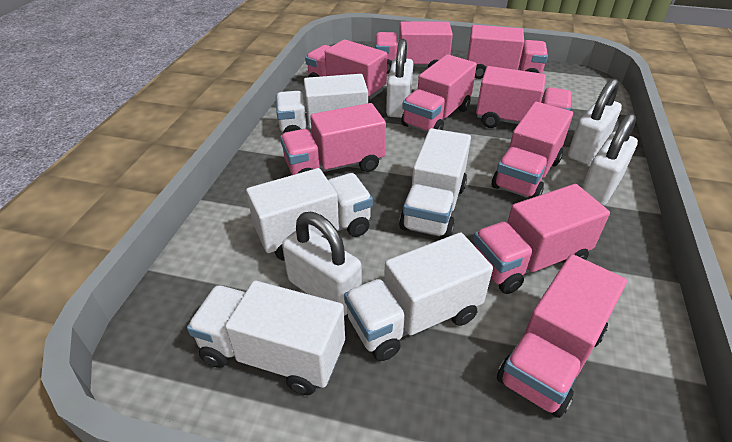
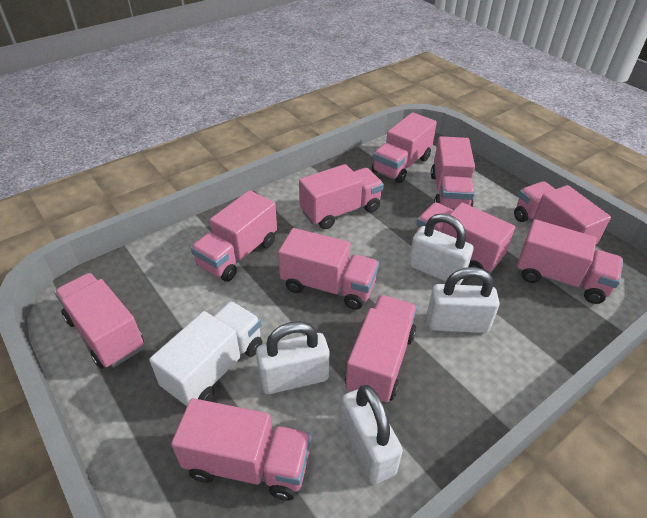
pink truck: 9 -> 11
white truck: 5 -> 1

